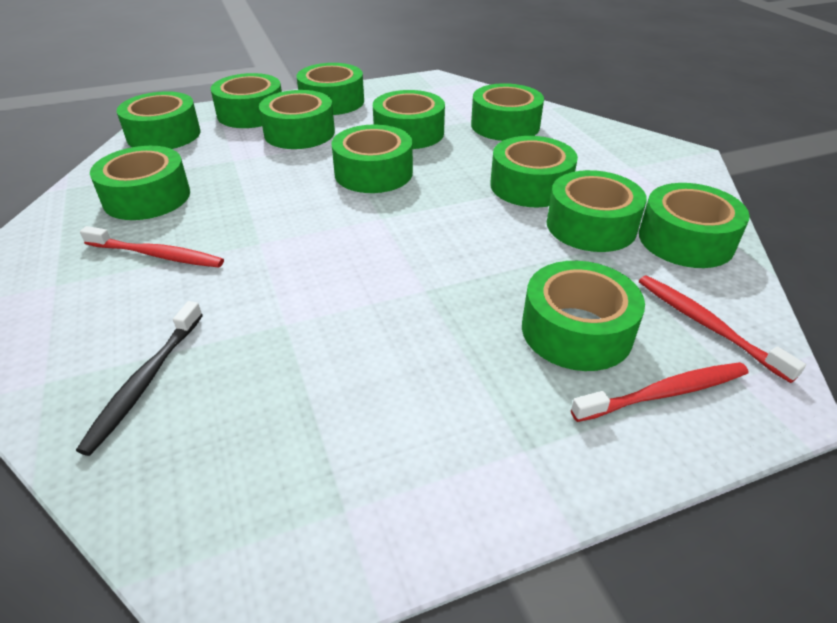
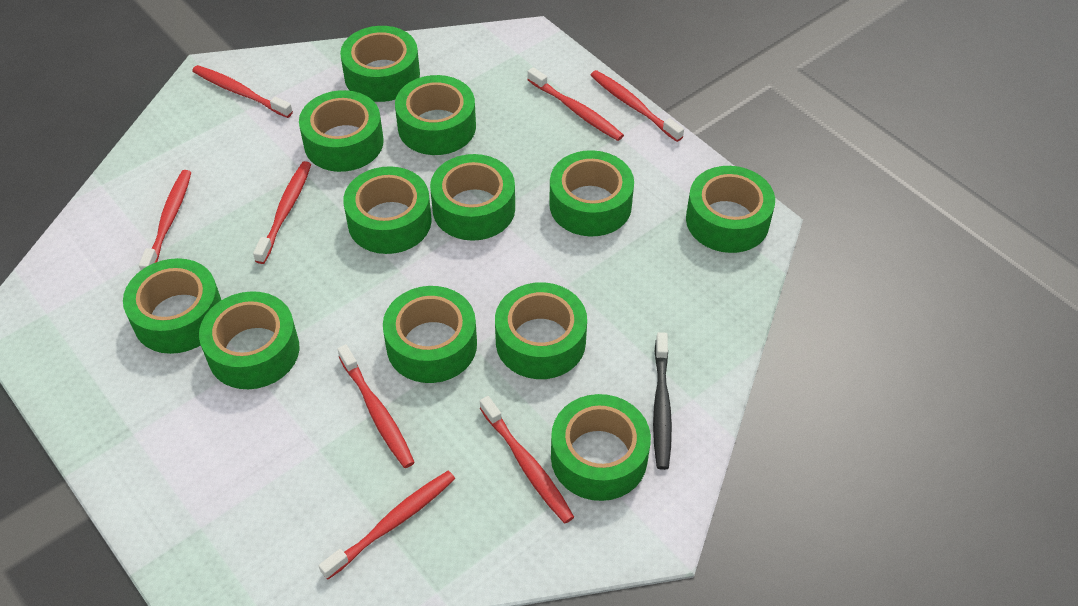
red toothbrush: 3 -> 8

